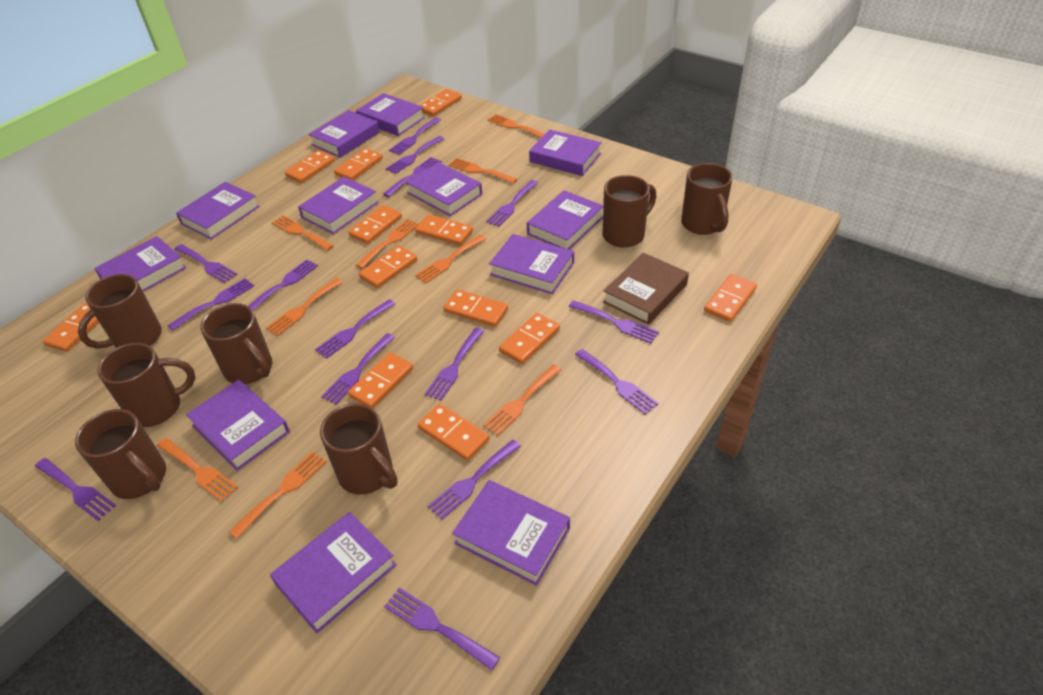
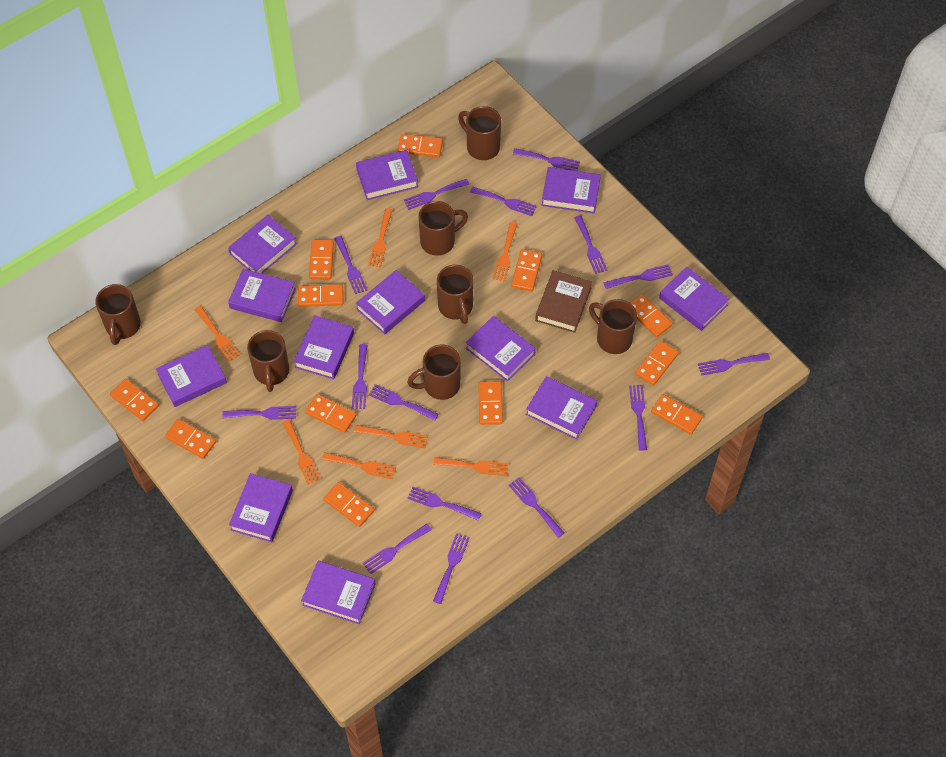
orange fork: 9 -> 7

